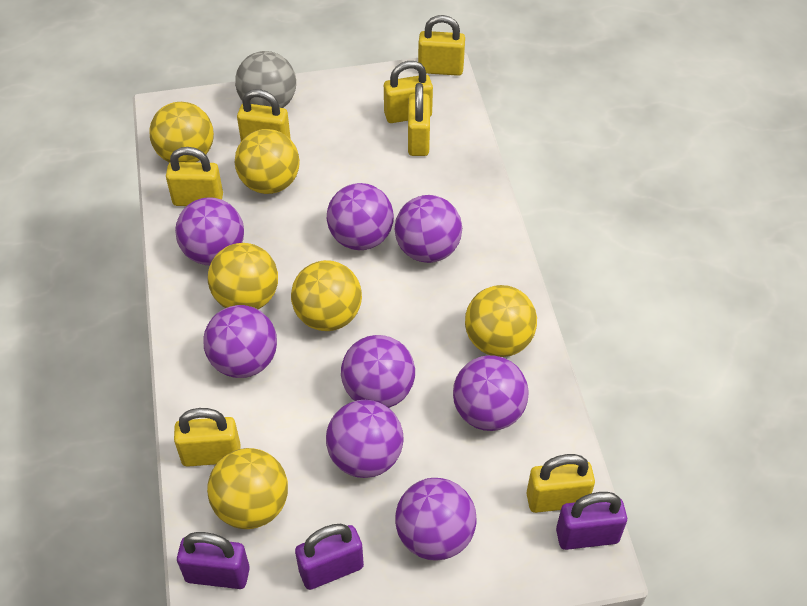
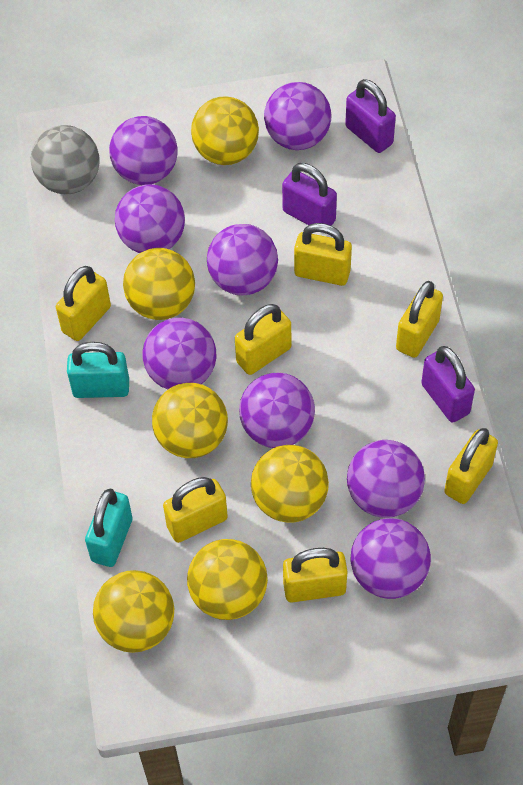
turquoise padlock: 0 -> 2

